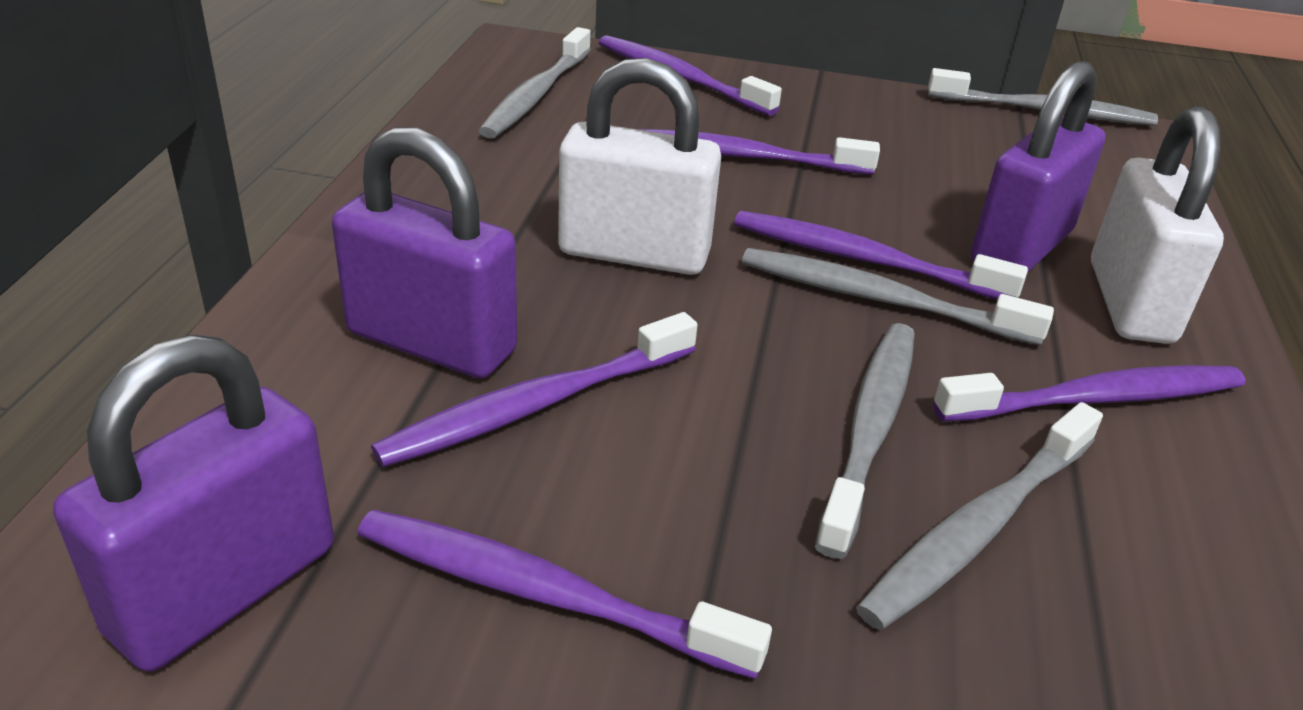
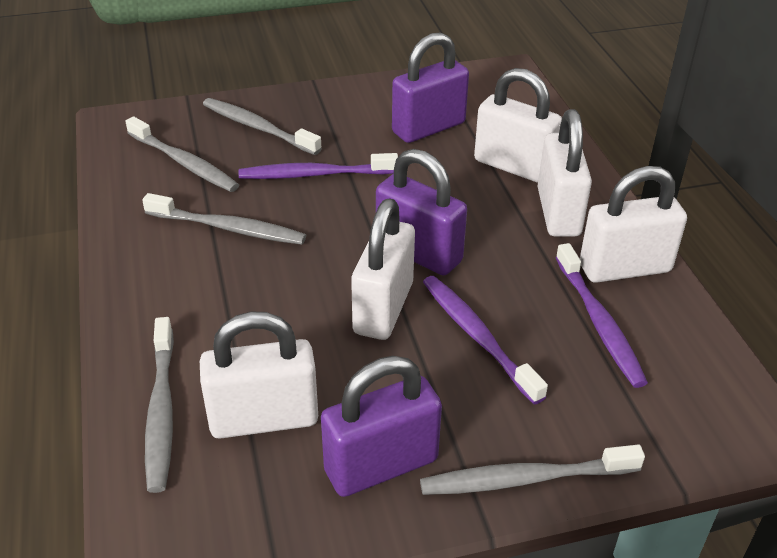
purple toothbrush: 6 -> 3
white padlock: 2 -> 5

